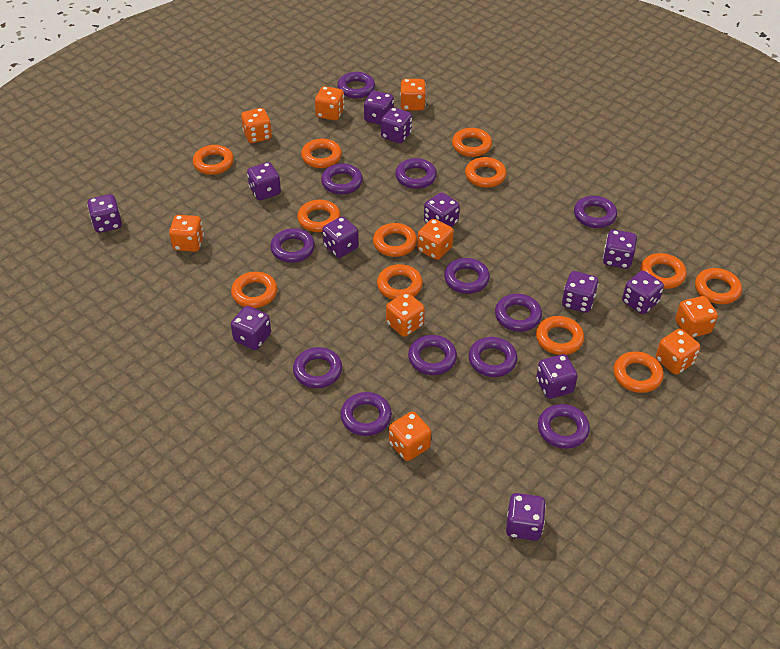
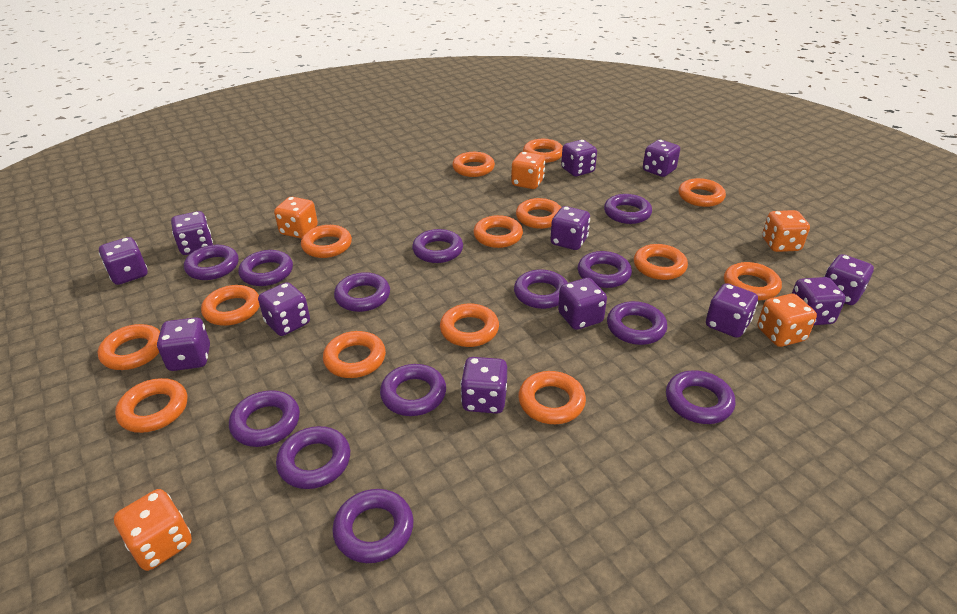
orange dice: 9 -> 5
orange ring: 12 -> 14
purple ring: 12 -> 13

